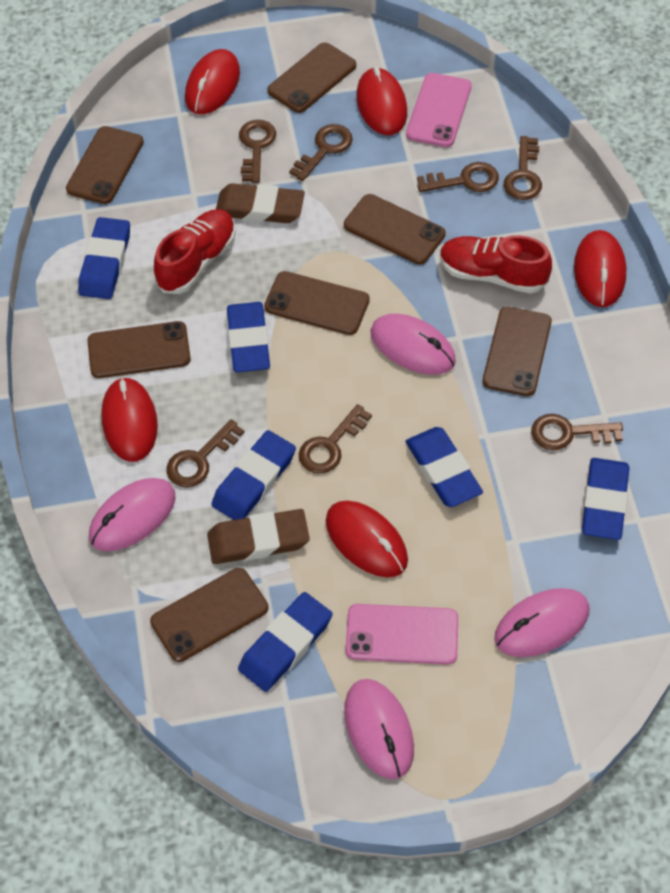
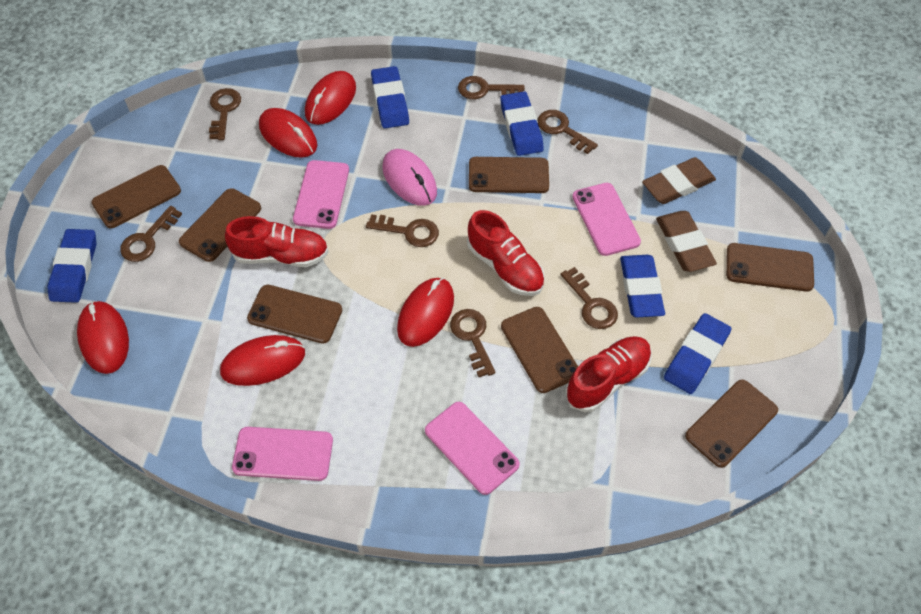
blue eraser: 6 -> 5
pink mouse: 4 -> 1
pink phone: 2 -> 4
red shoe: 2 -> 3

